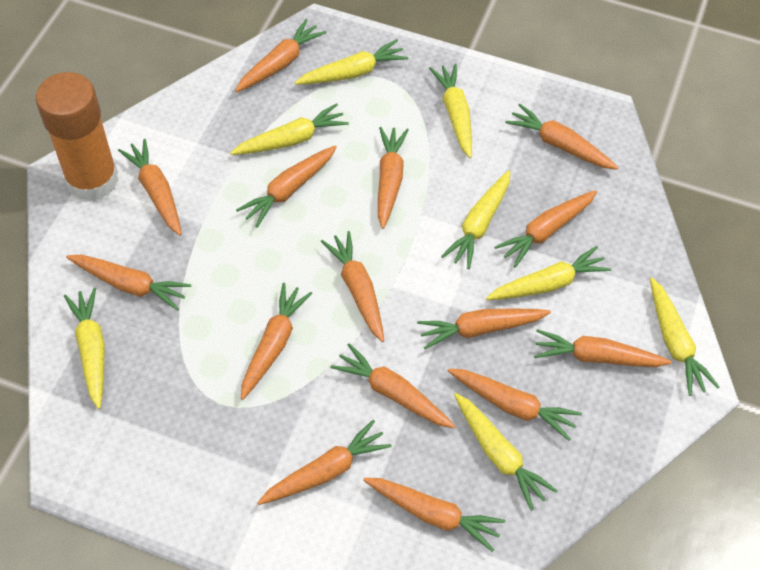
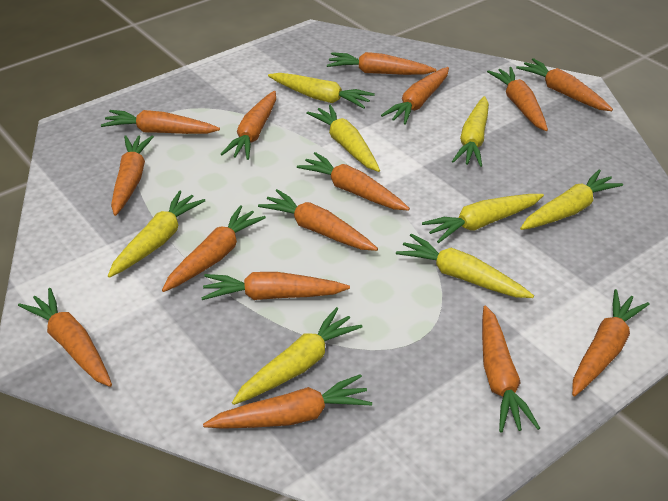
orange glue stick: 1 -> 0

